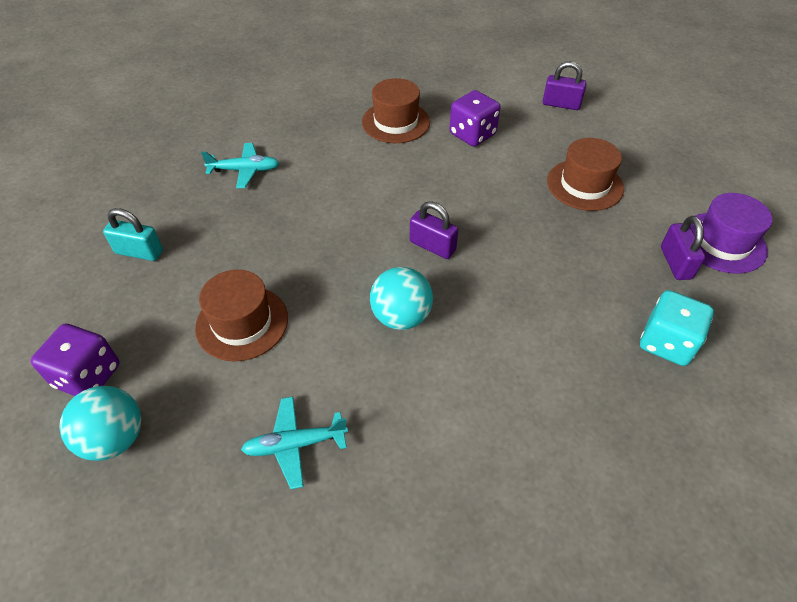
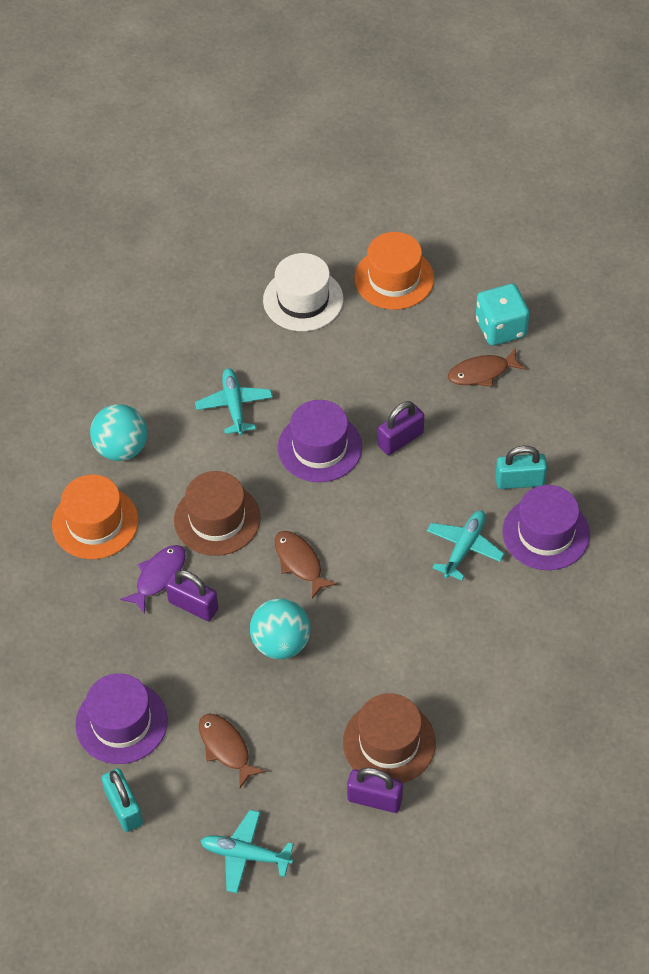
brown fish: 0 -> 3
brown hat: 3 -> 2
orange hat: 0 -> 2
purple dice: 2 -> 0
purple fish: 0 -> 1
purple hat: 1 -> 3
turquoise padlock: 1 -> 2
turquoise plane: 2 -> 3
white hat: 0 -> 1

